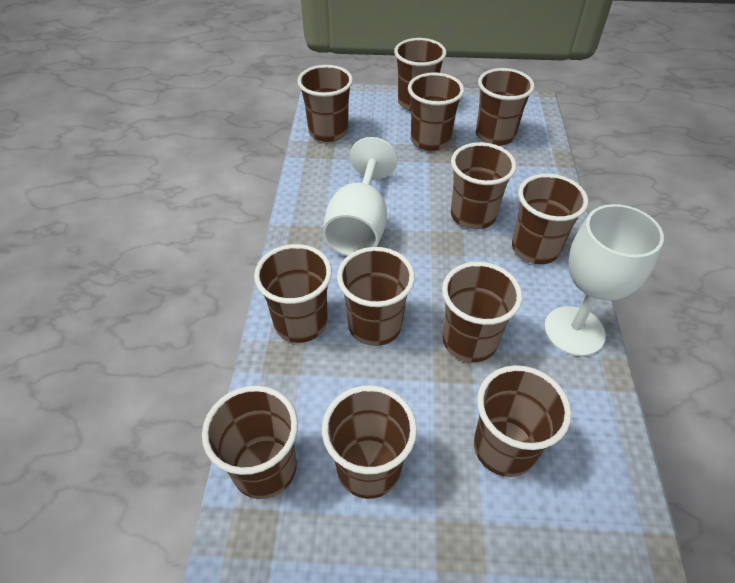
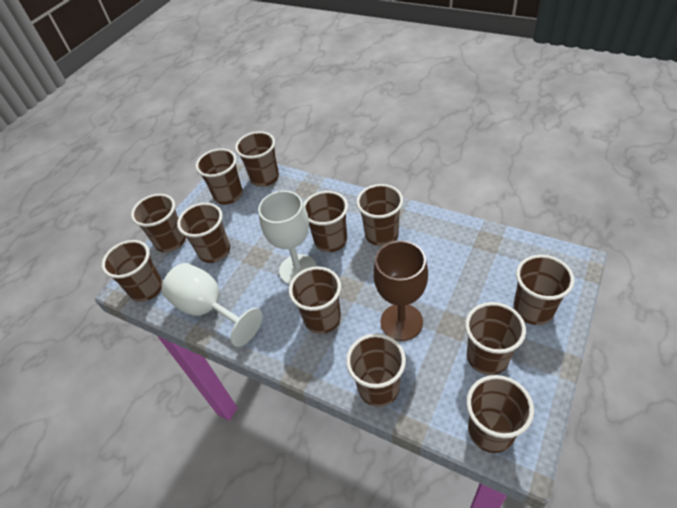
brown goblet: 0 -> 1

